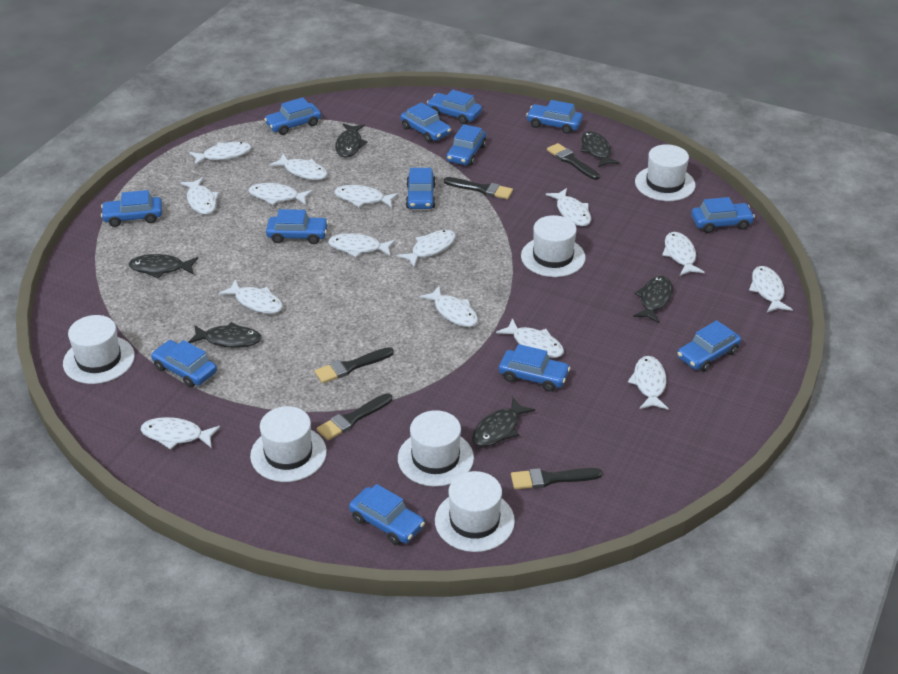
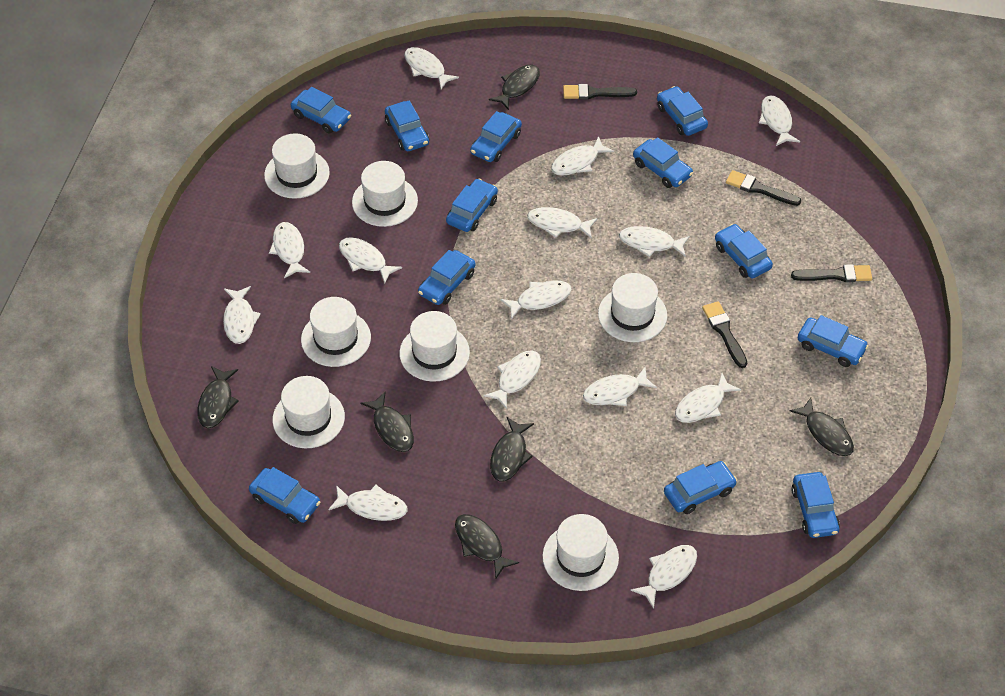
black brush: 5 -> 4
blue car: 13 -> 12
white fish: 15 -> 14
white hat: 6 -> 7

